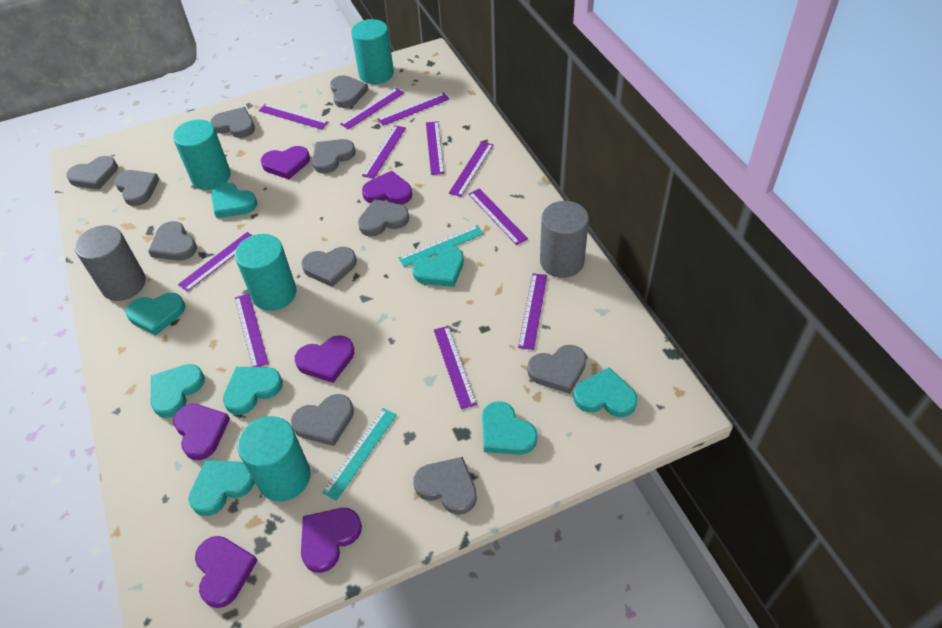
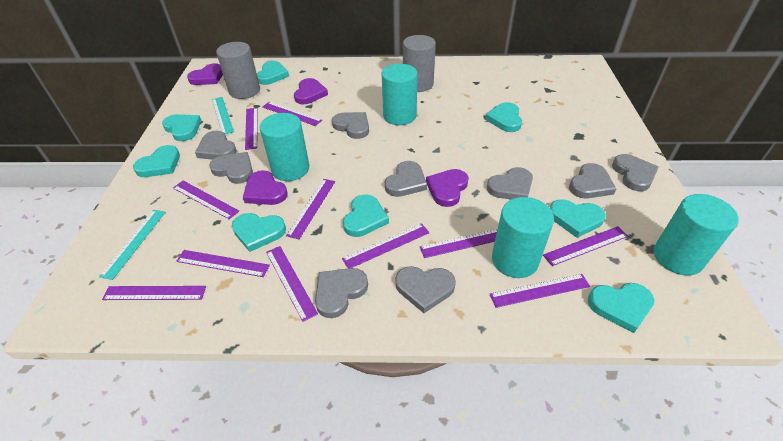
grey heart: 11 -> 9
purple heart: 6 -> 4

